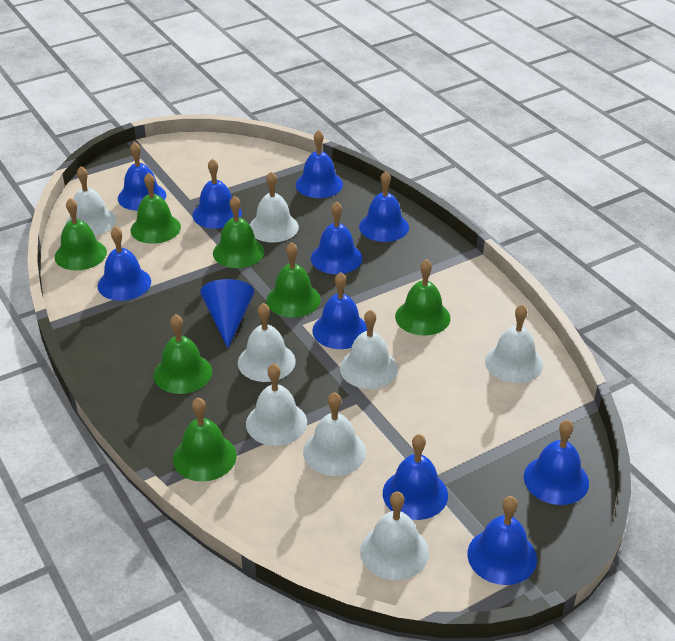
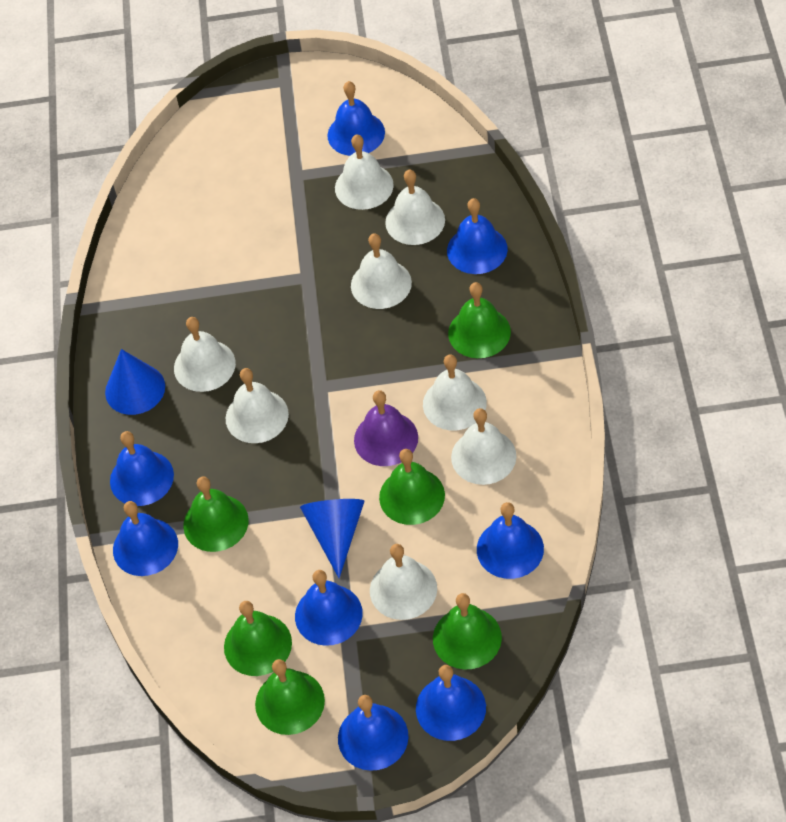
blue bell: 10 -> 8
blue cone: 1 -> 2
green bell: 7 -> 6
purple bell: 0 -> 1

